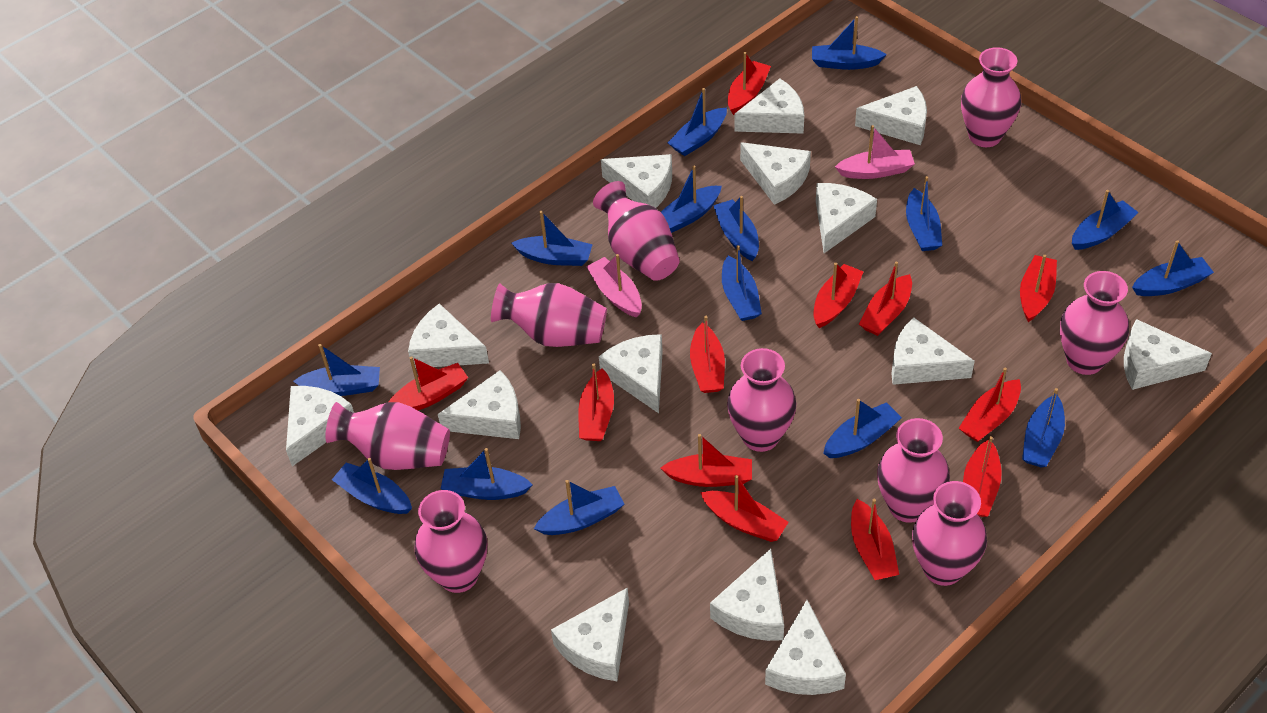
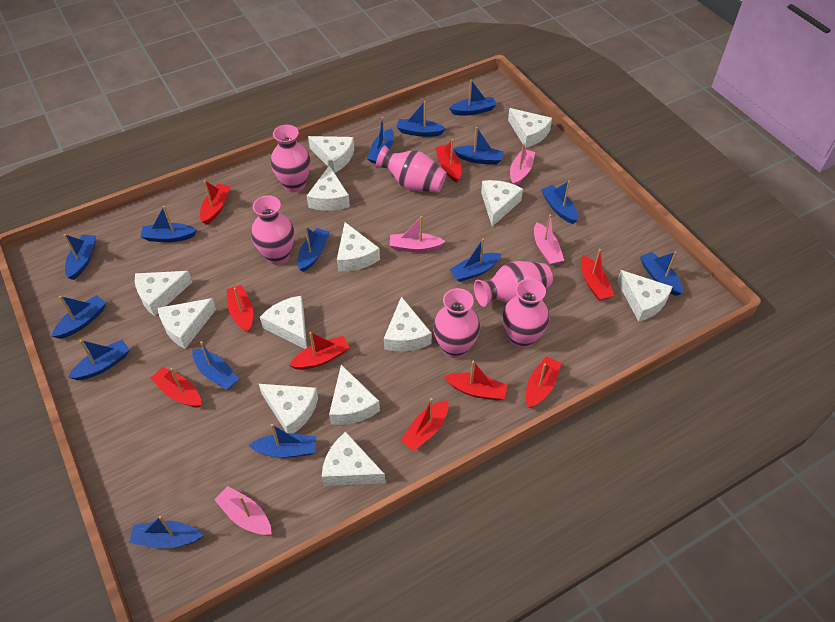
pink boat: 2 -> 4
pink vase: 9 -> 6
red boat: 12 -> 9
white cheese: 14 -> 13

